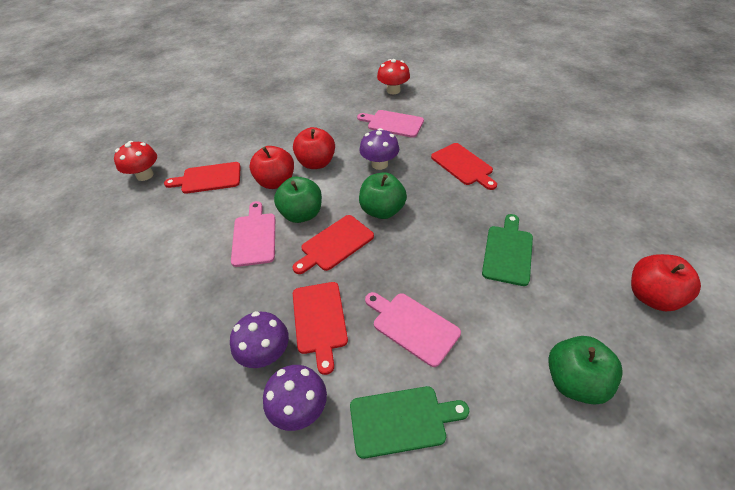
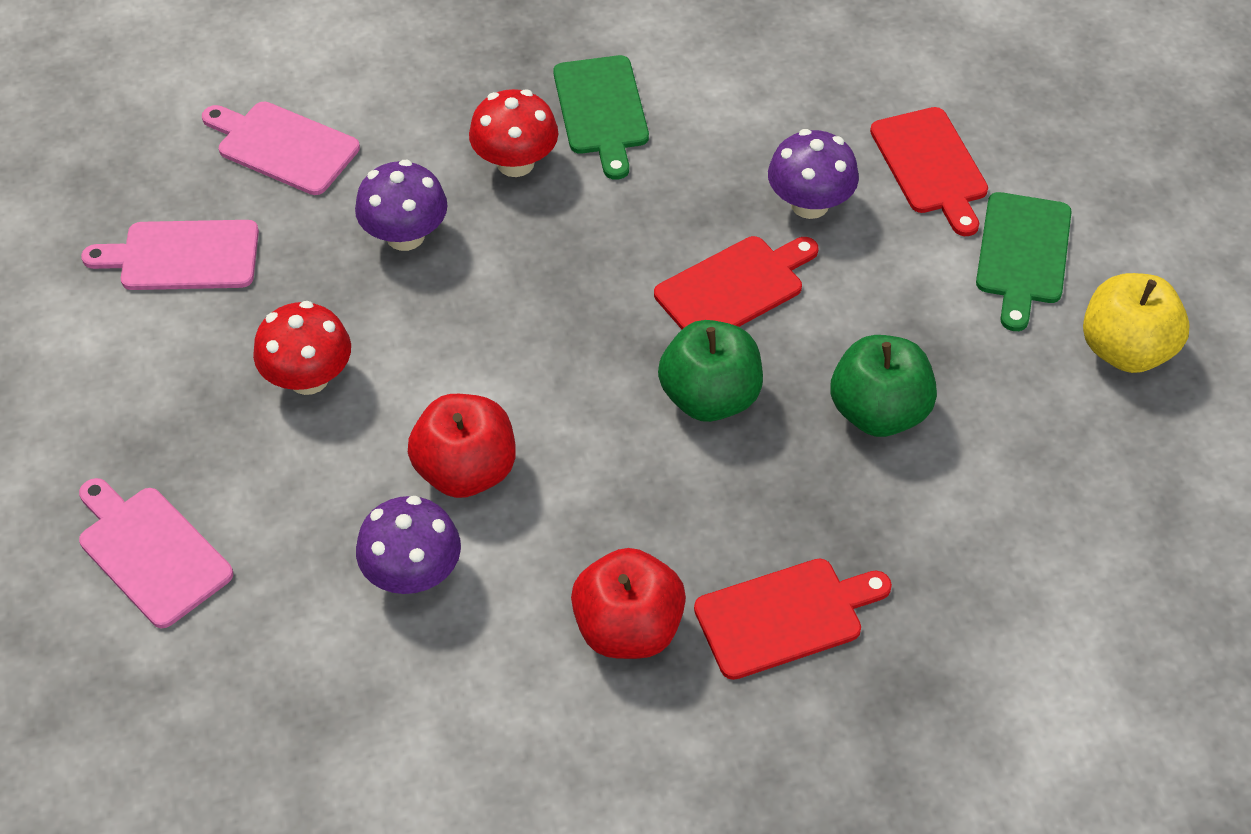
green apple: 3 -> 2
red apple: 3 -> 2
red cutting board: 4 -> 3
yellow apple: 0 -> 1

